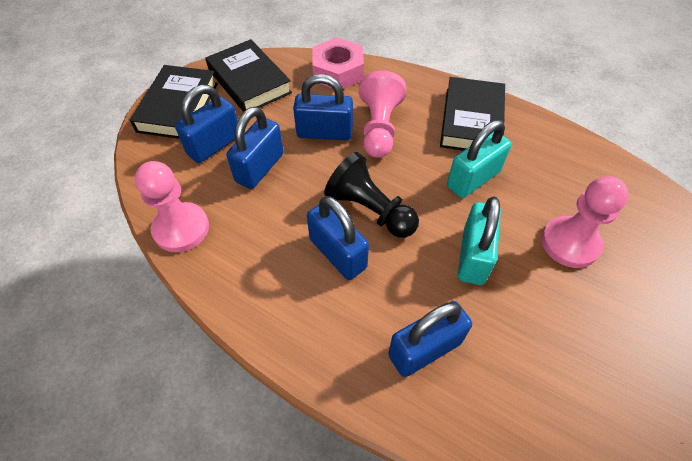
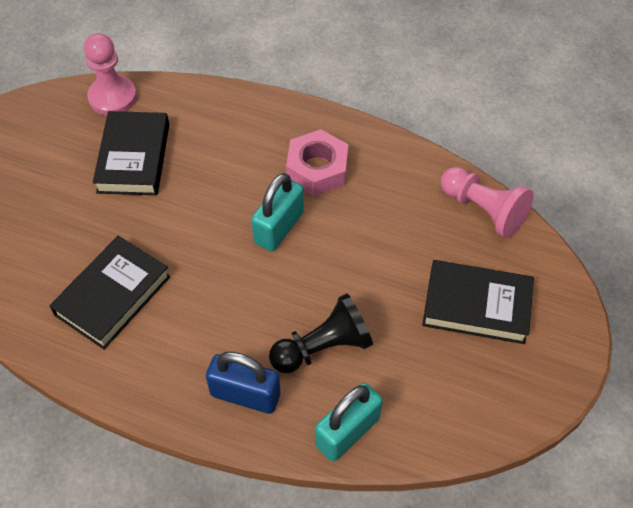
blue padlock: 5 -> 1
pink pawn: 3 -> 2

